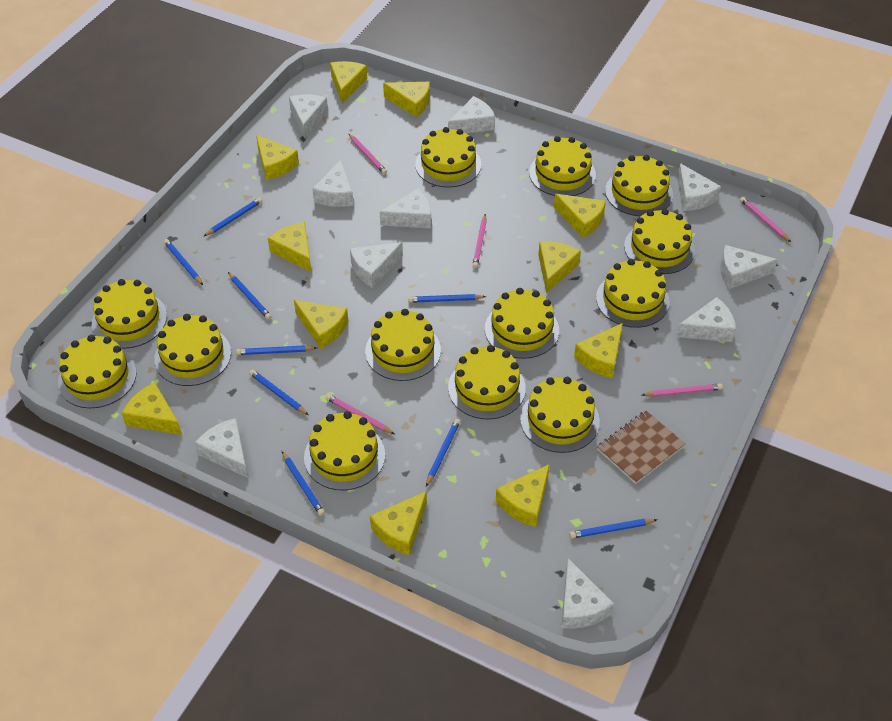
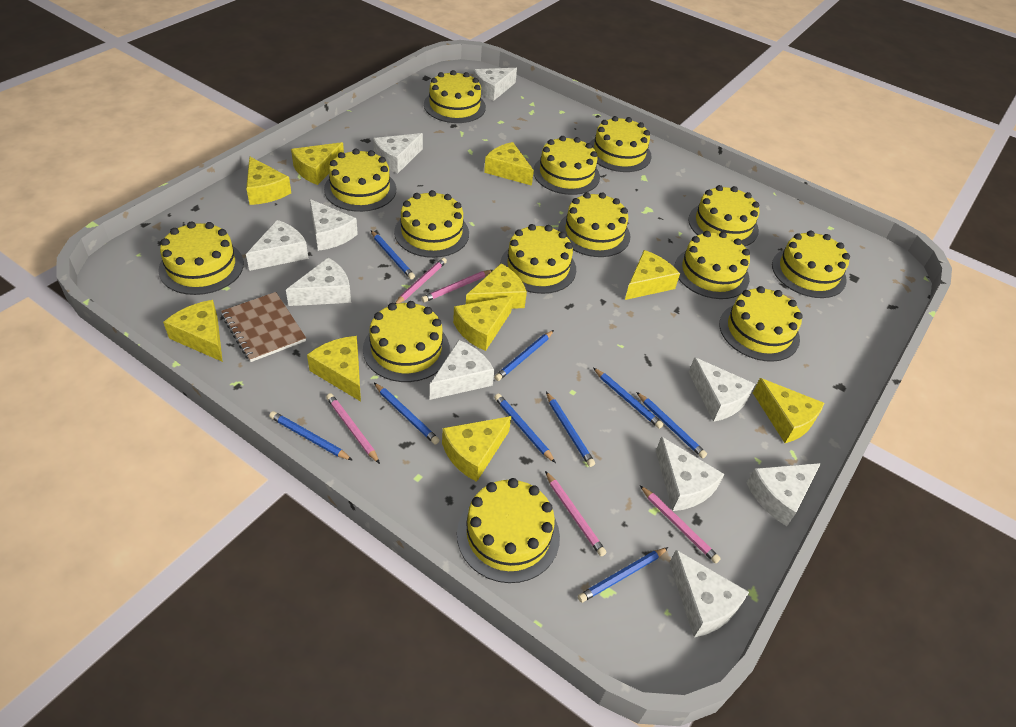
yellow cake: 13 -> 14
yellow cheese: 11 -> 10

